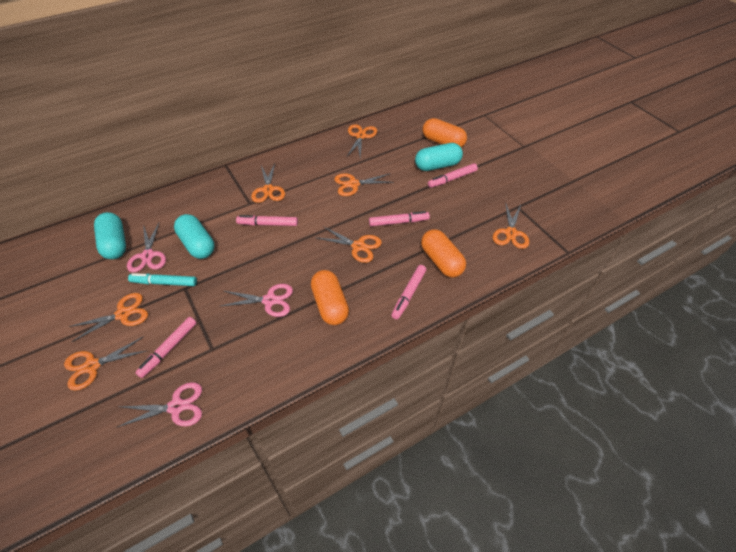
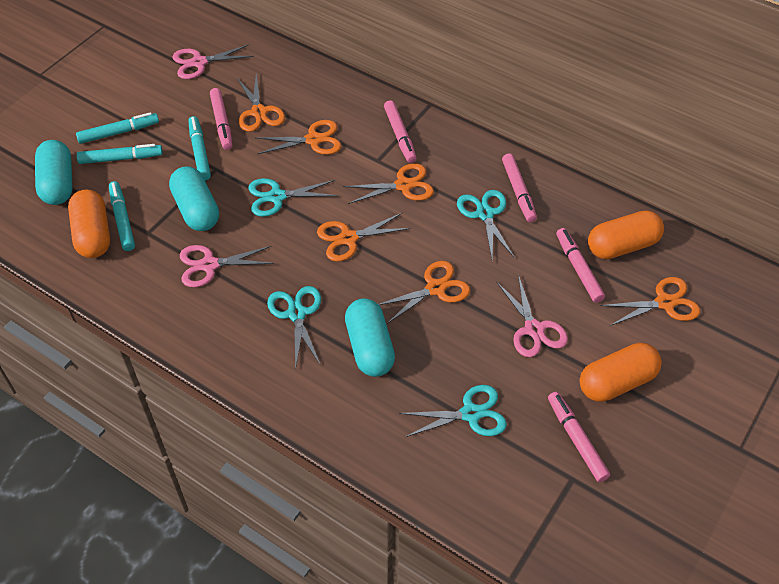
orange scissors: 7 -> 6
turquoise marker: 1 -> 4
turquoise scissors: 0 -> 4

